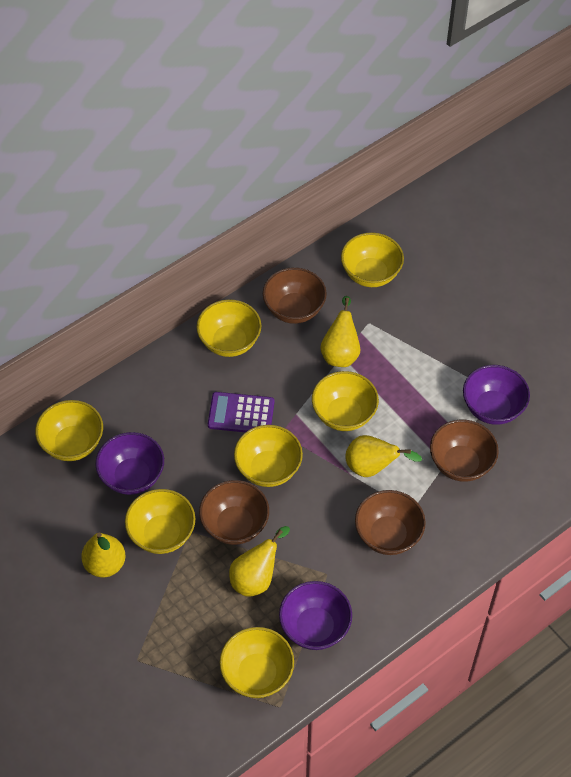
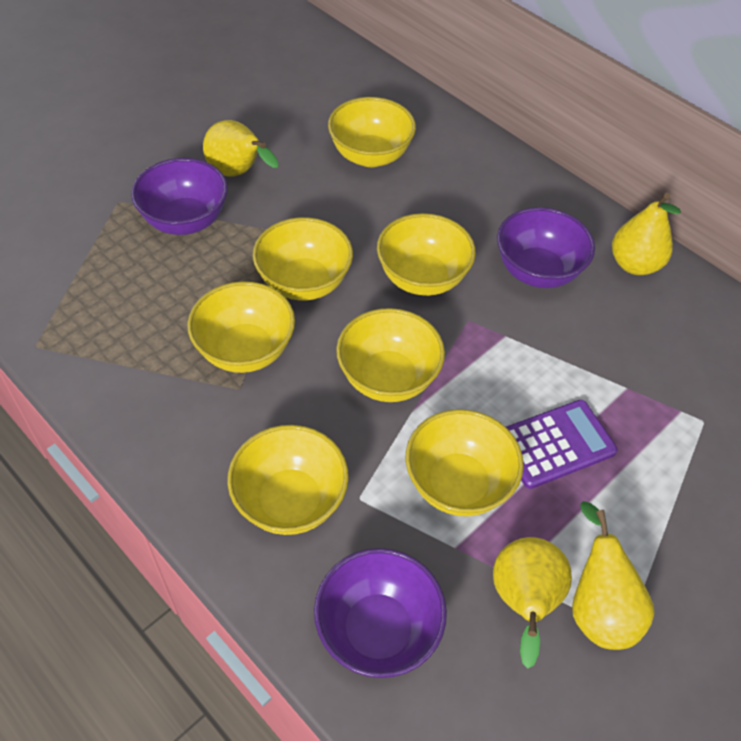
brown bowl: 4 -> 0

